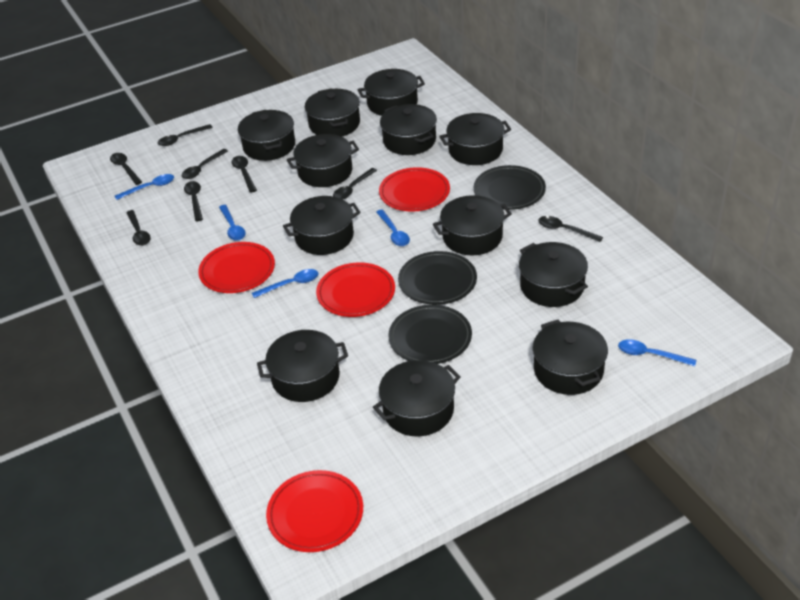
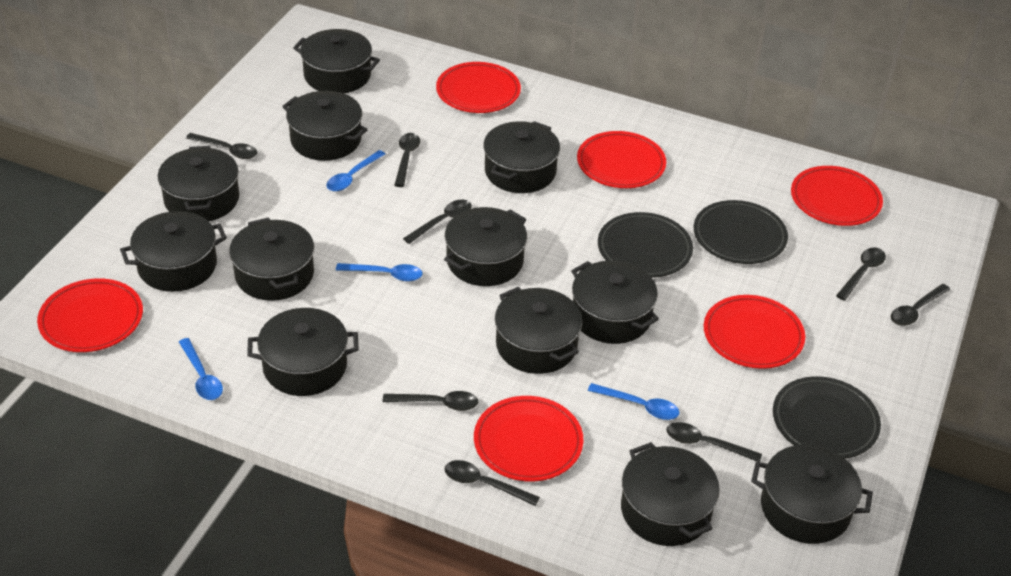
blue spoon: 5 -> 4
red plate: 4 -> 6

